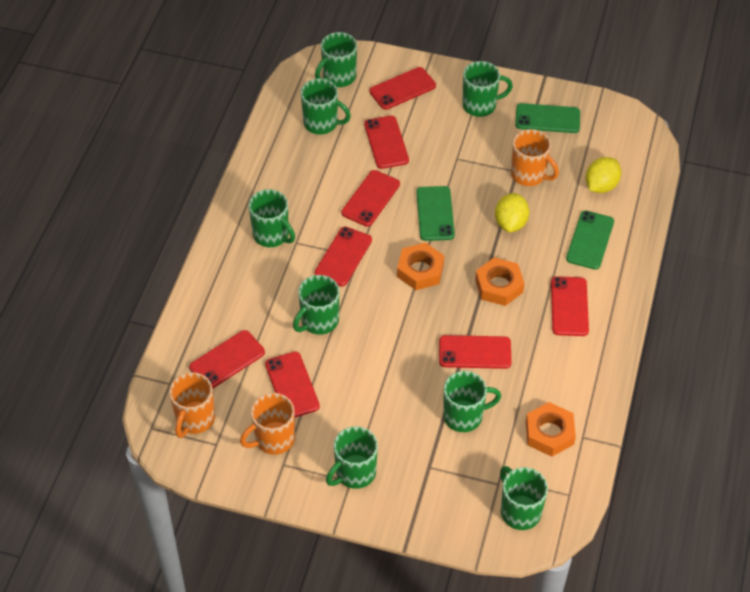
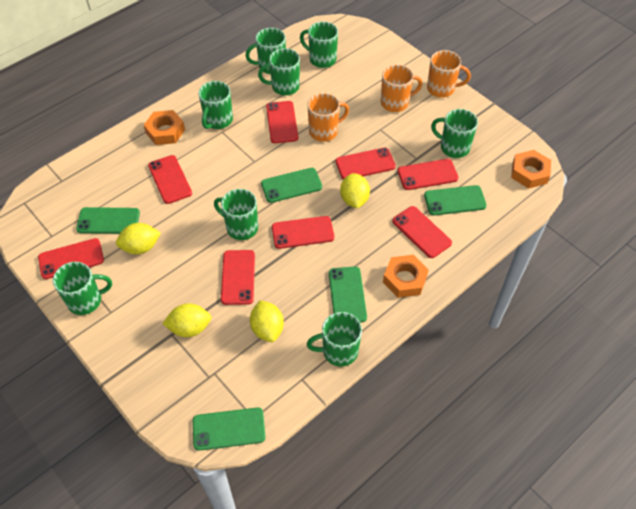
green phone: 3 -> 5
yellow lemon: 2 -> 4

